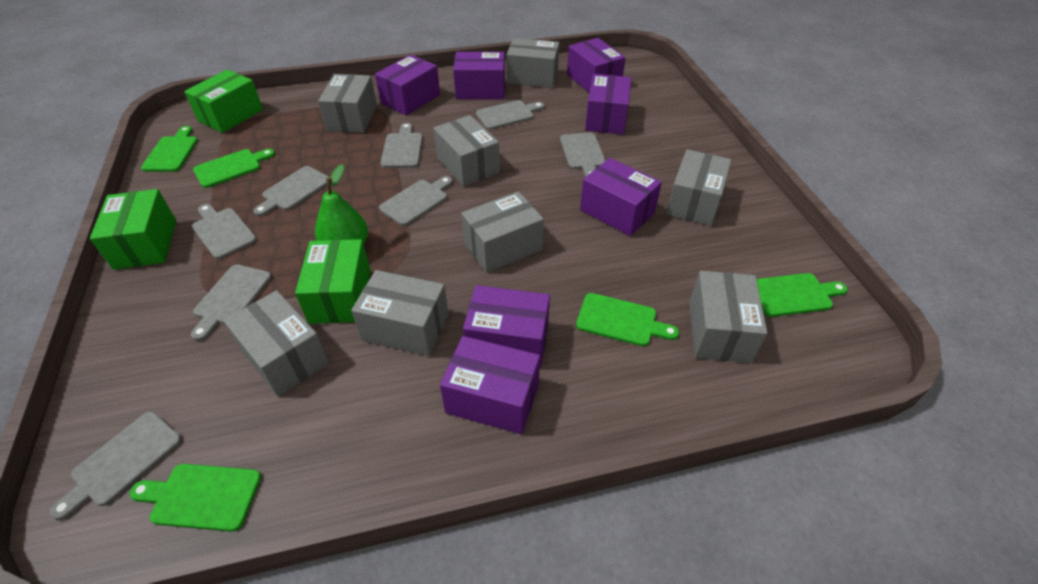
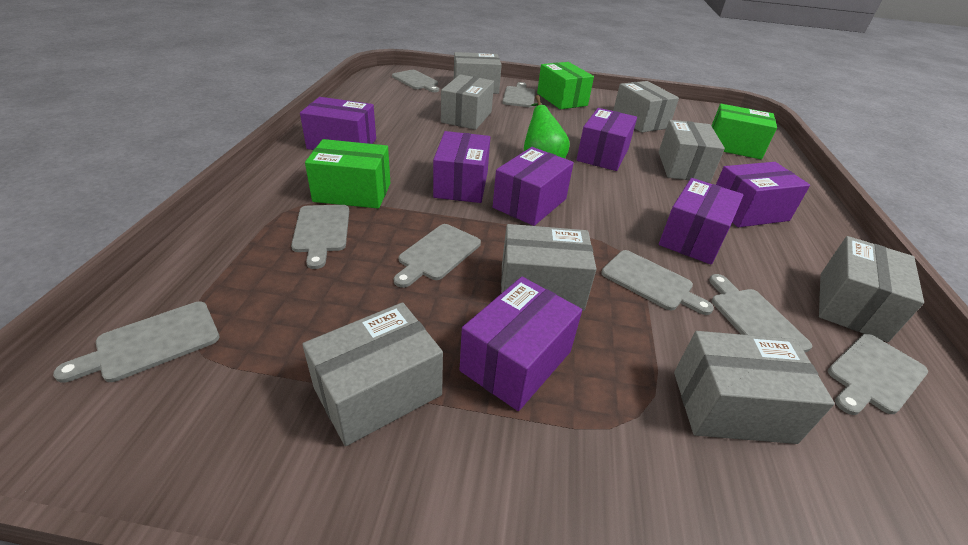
green cutting board: 5 -> 0

